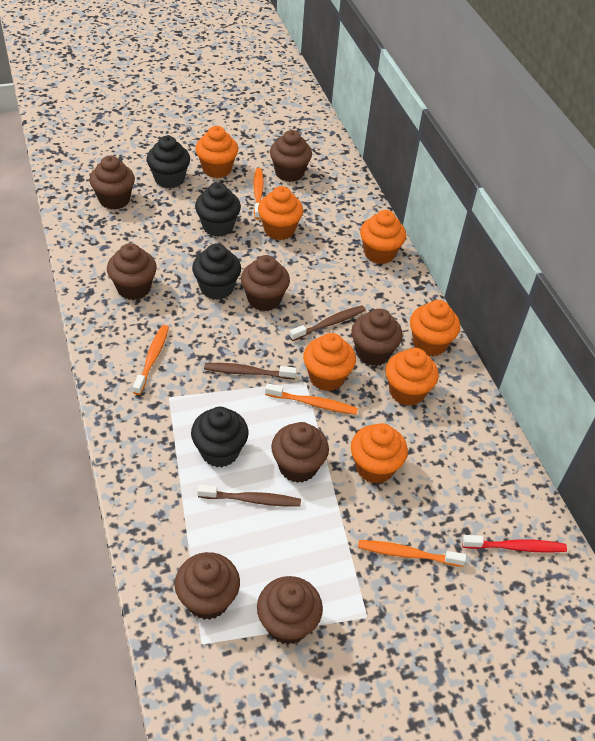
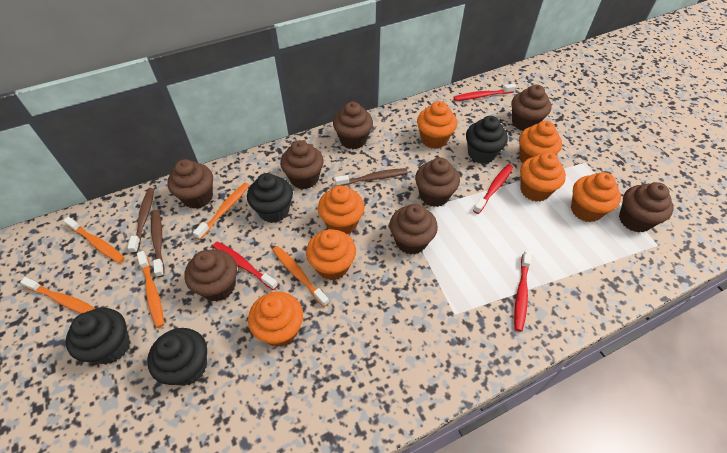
orange toothbrush: 4 -> 5
red toothbrush: 1 -> 4

